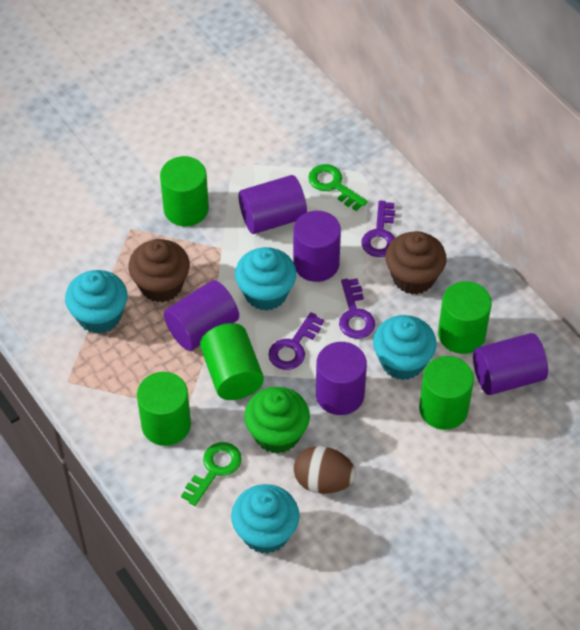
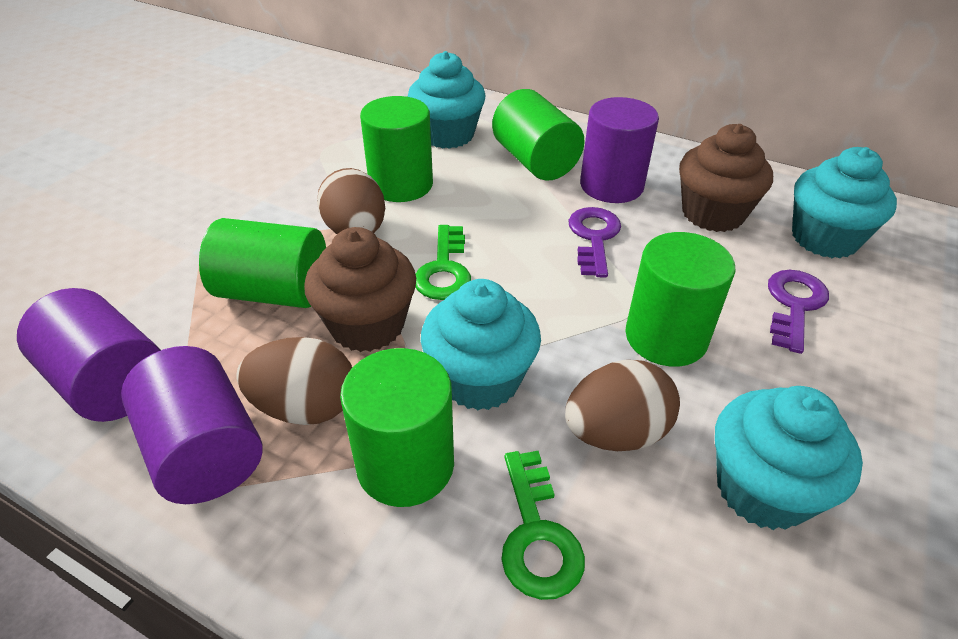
brown egg: 1 -> 3
green cupcake: 1 -> 0
purple cylinder: 5 -> 3
purple key: 3 -> 2

